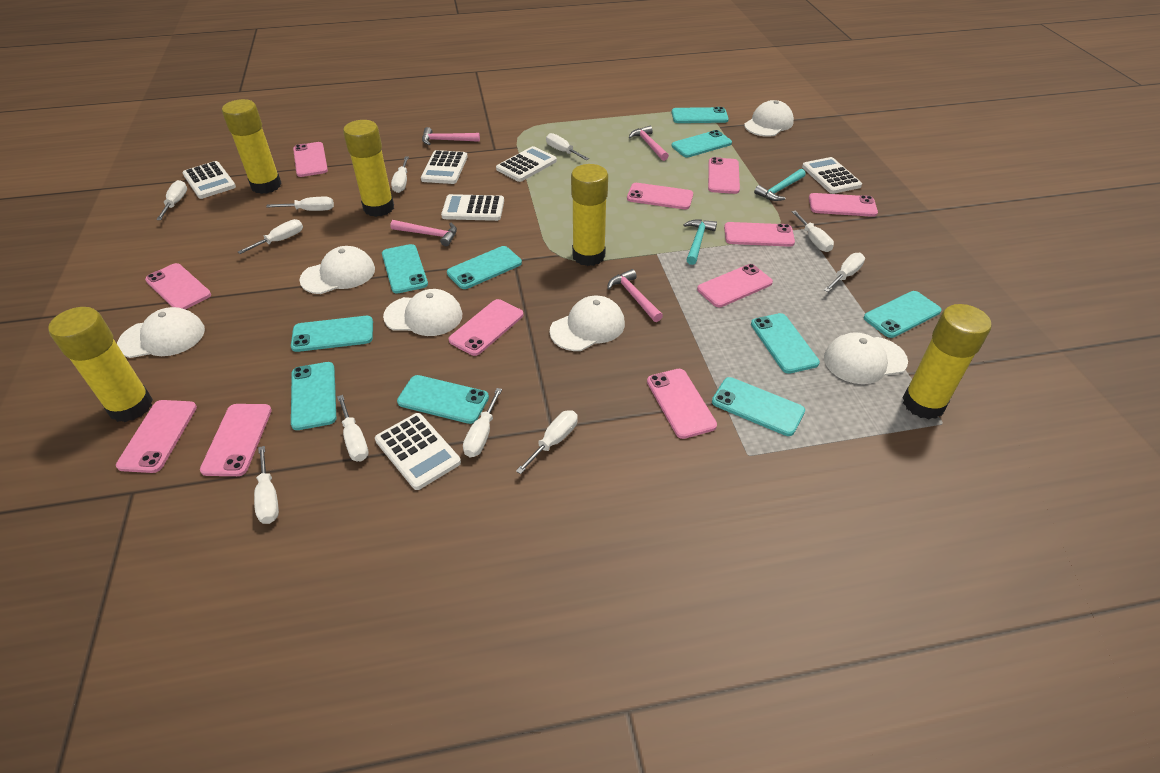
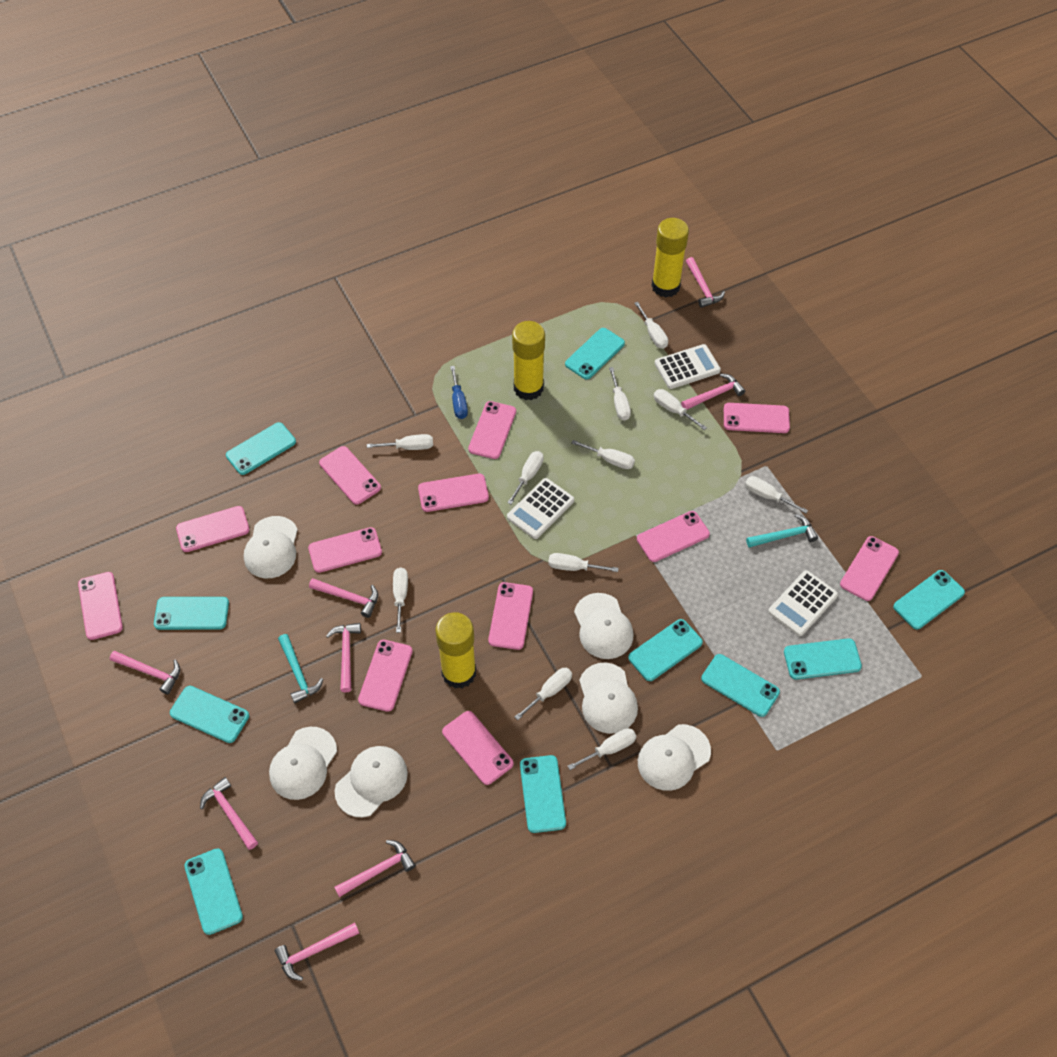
blue screwdriver: 0 -> 1
pink hammer: 4 -> 8
pink phone: 11 -> 12
white calculator: 6 -> 3
yellow glue stick: 5 -> 3

